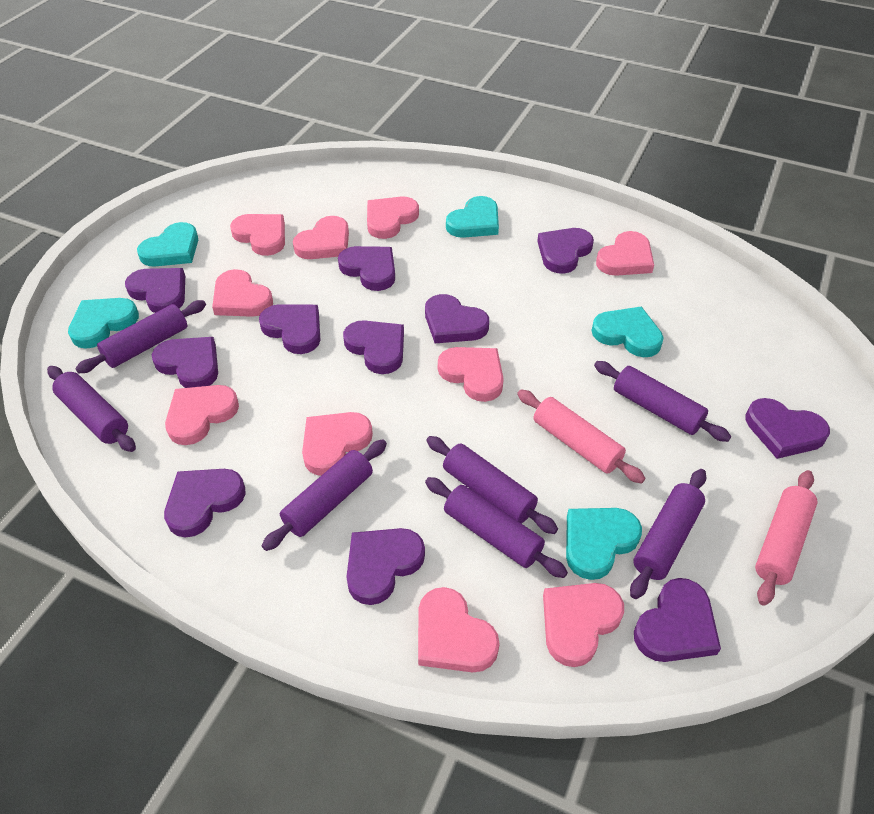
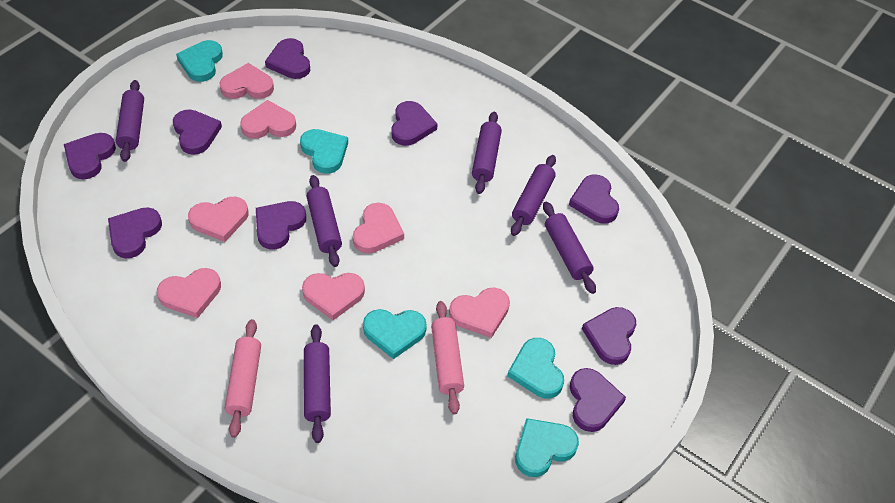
pink heart: 10 -> 7
purple heart: 11 -> 9
purple rolling pin: 7 -> 6

